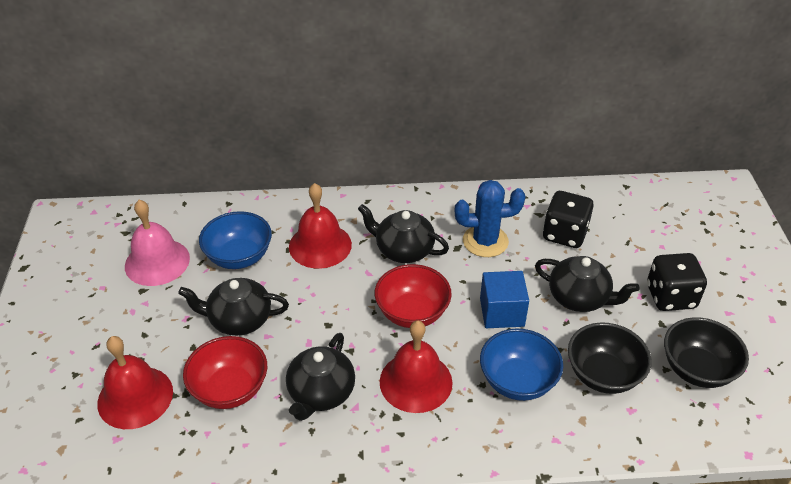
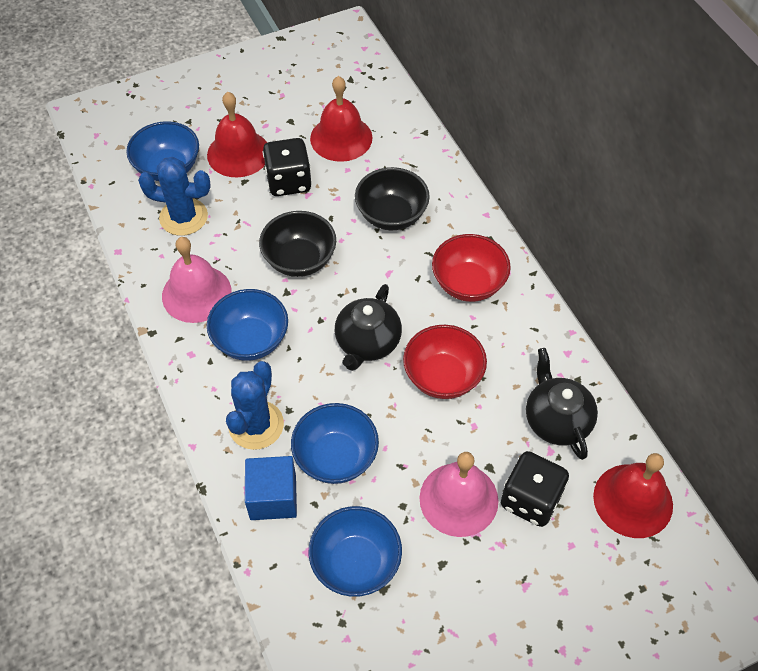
black teapot: 4 -> 2
blue bowl: 2 -> 4
blue cactus: 1 -> 2
pink bell: 1 -> 2

